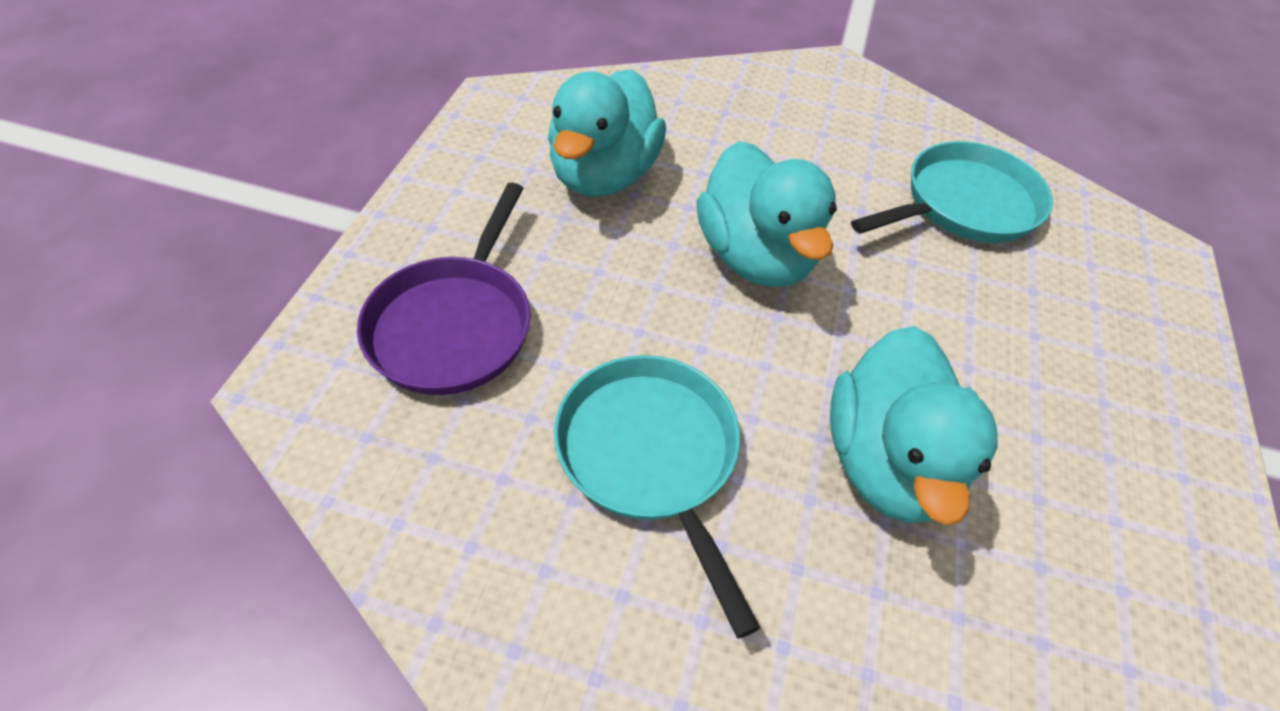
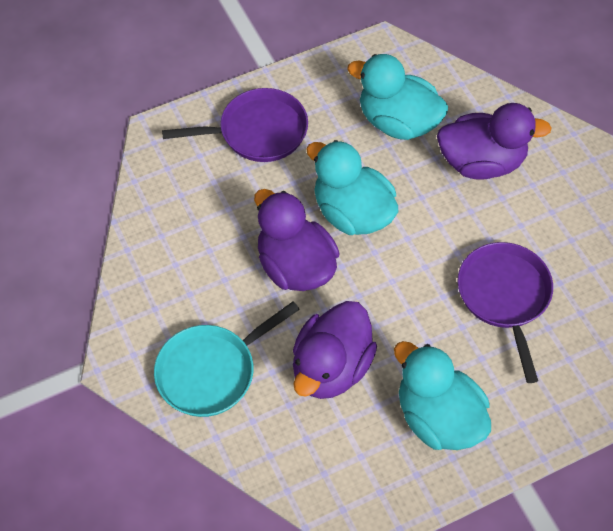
purple duck: 0 -> 3
purple pan: 1 -> 2
turquoise pan: 2 -> 1

